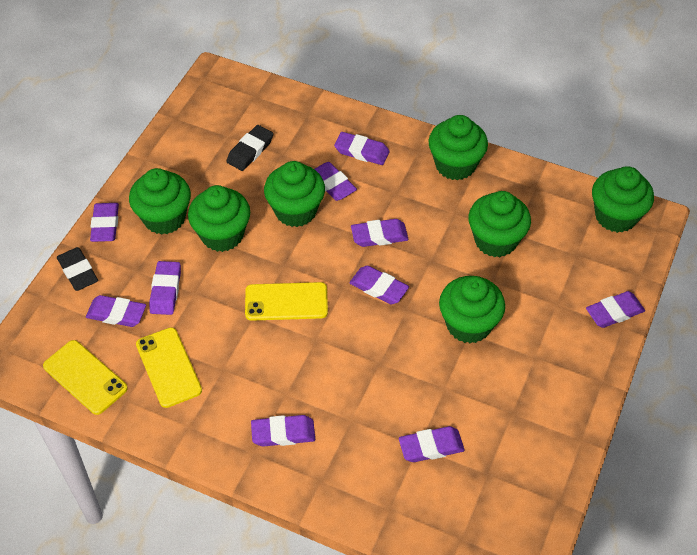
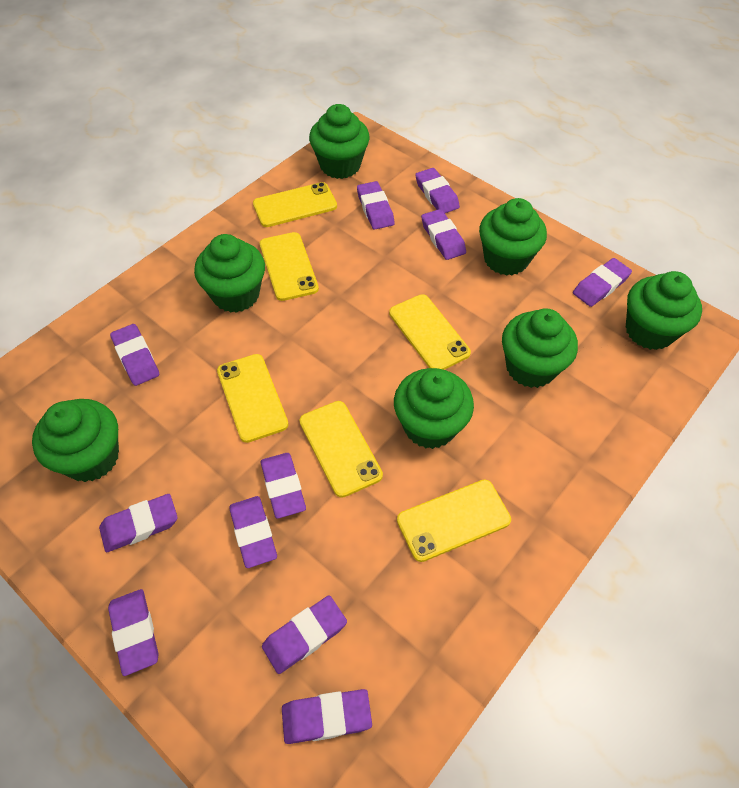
black eraser: 2 -> 0
purple eraser: 10 -> 11
yellow phone: 3 -> 6

